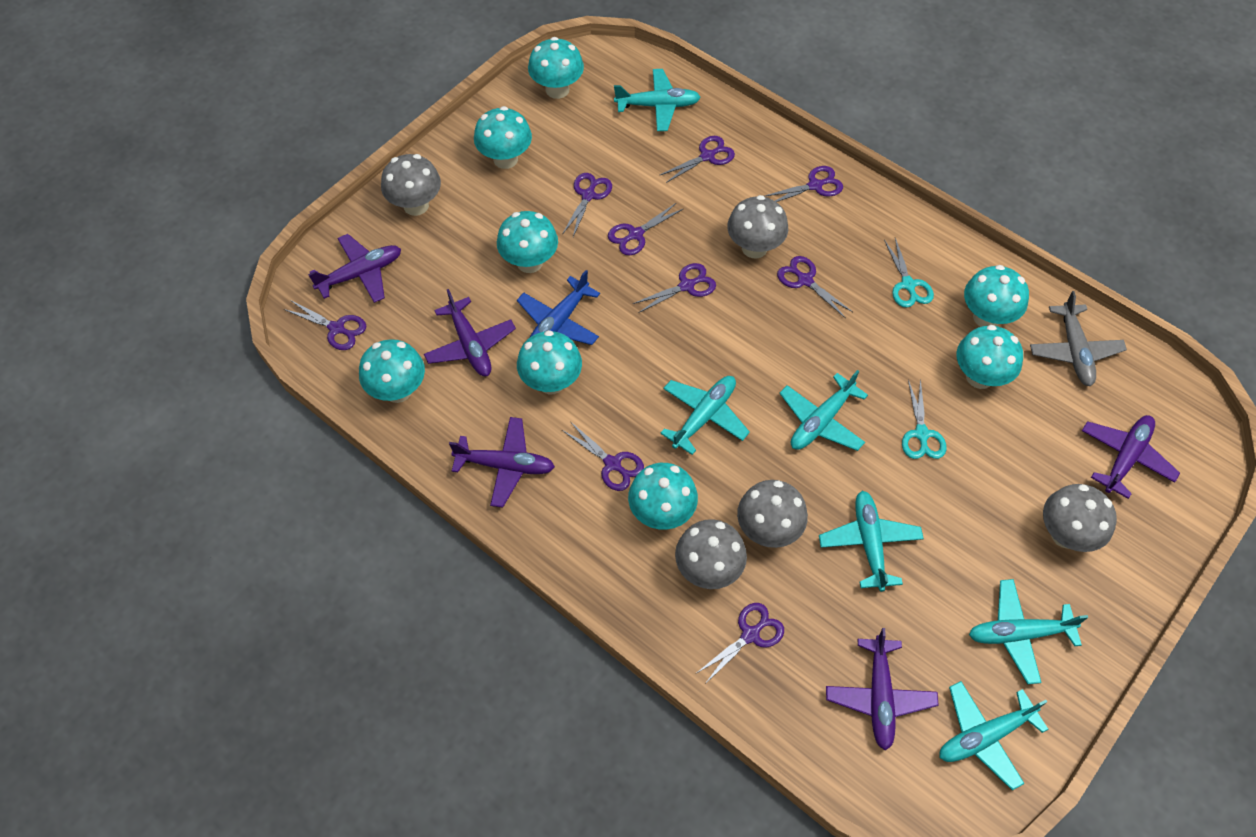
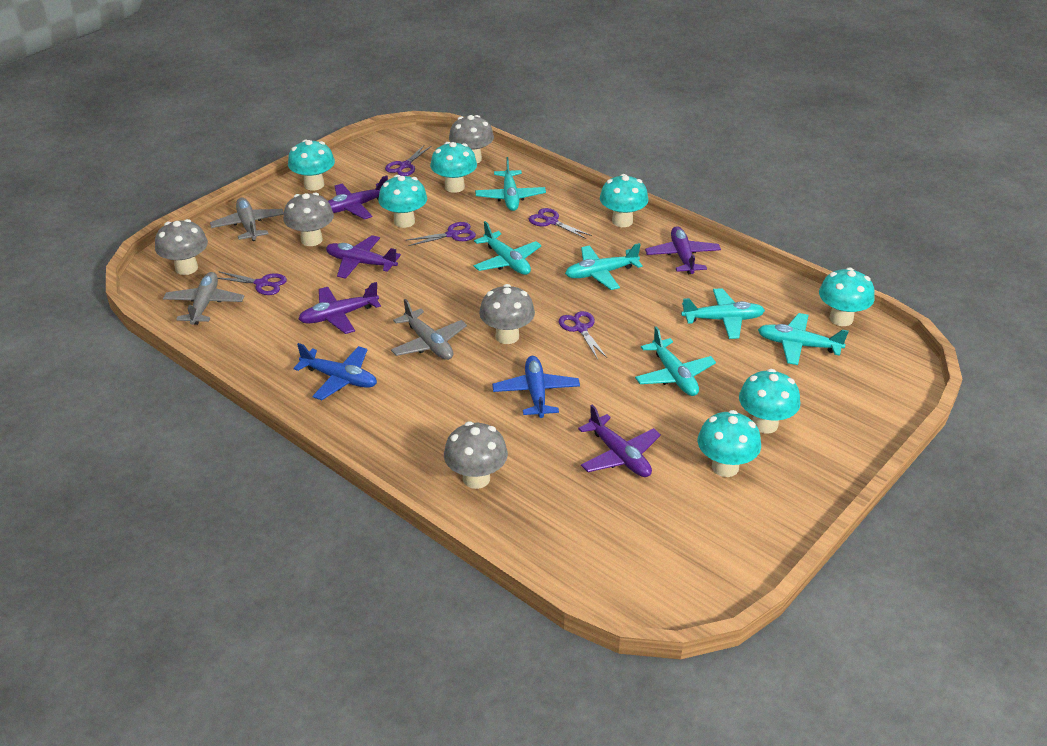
blue plane: 1 -> 2
grey plane: 1 -> 3
purple scissors: 9 -> 5
turquoise mushroom: 8 -> 7
turquoise scissors: 2 -> 0

